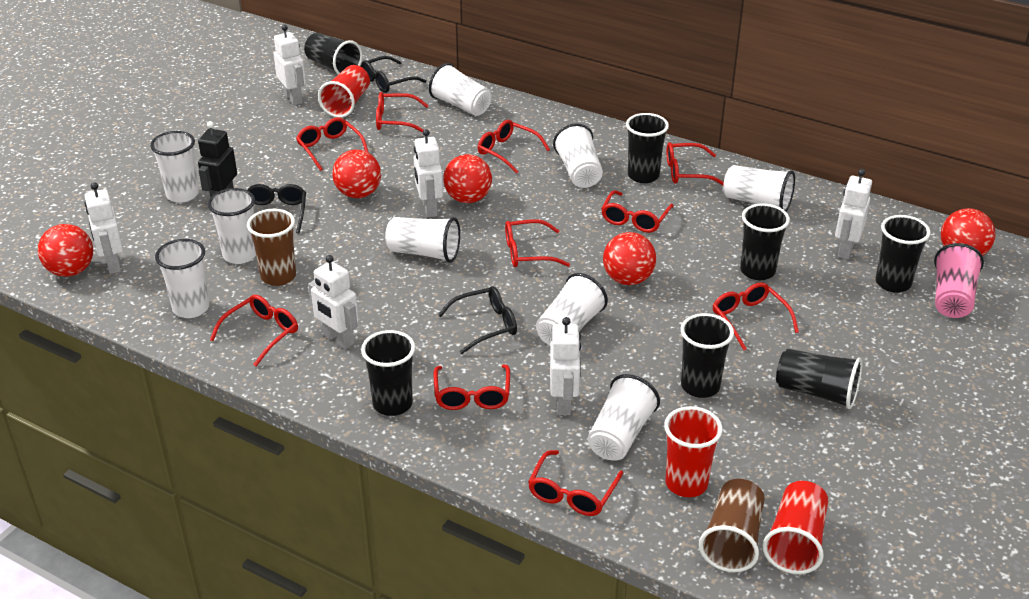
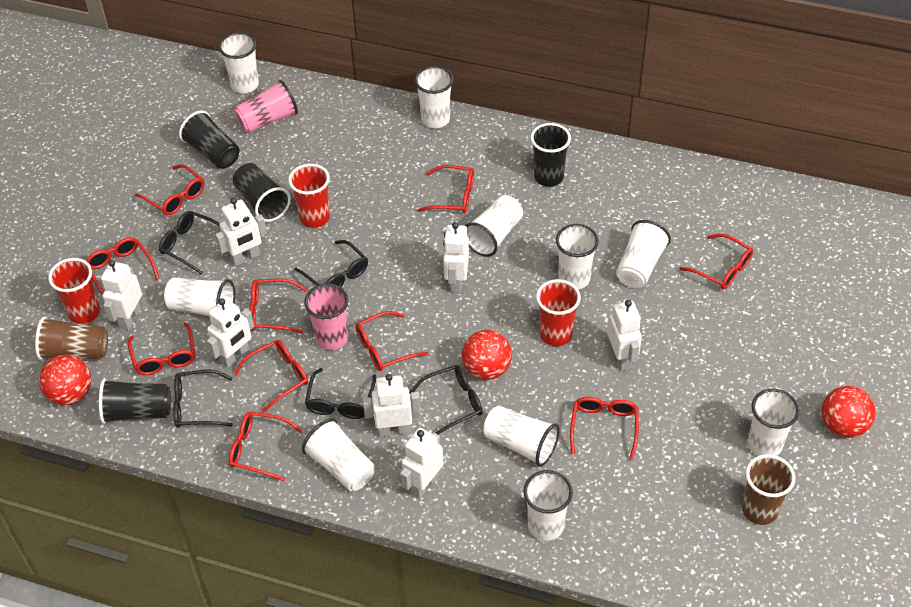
black cup: 7 -> 4
black glasses: 3 -> 5
black robot: 1 -> 0
pink cup: 1 -> 2
red ball: 5 -> 3
white cup: 9 -> 10
white robot: 6 -> 7

